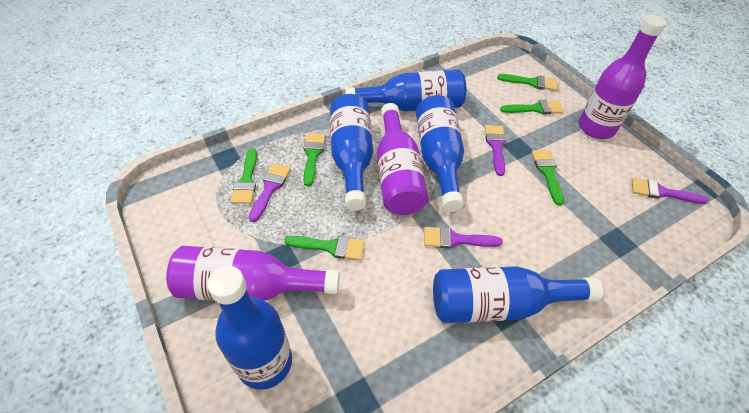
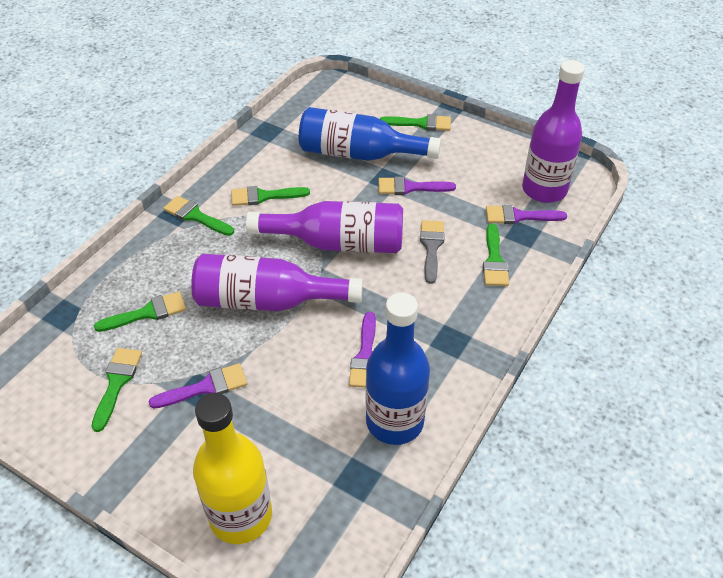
blue bottle: 5 -> 2
grey brush: 0 -> 1
yellow bottle: 0 -> 1

